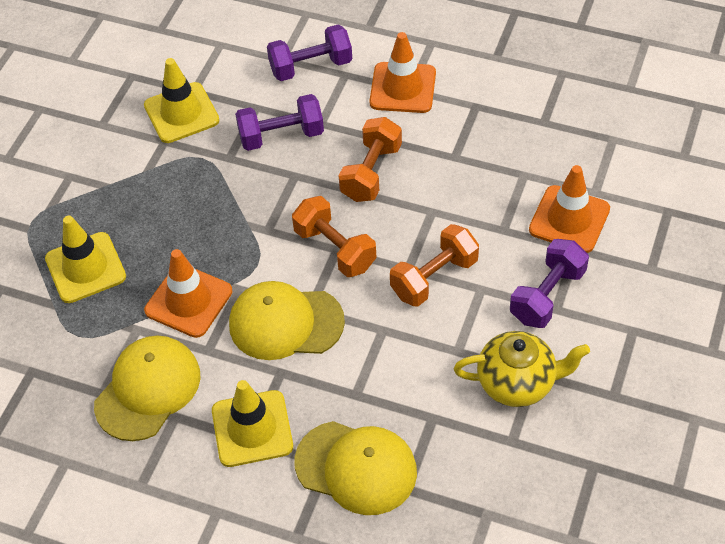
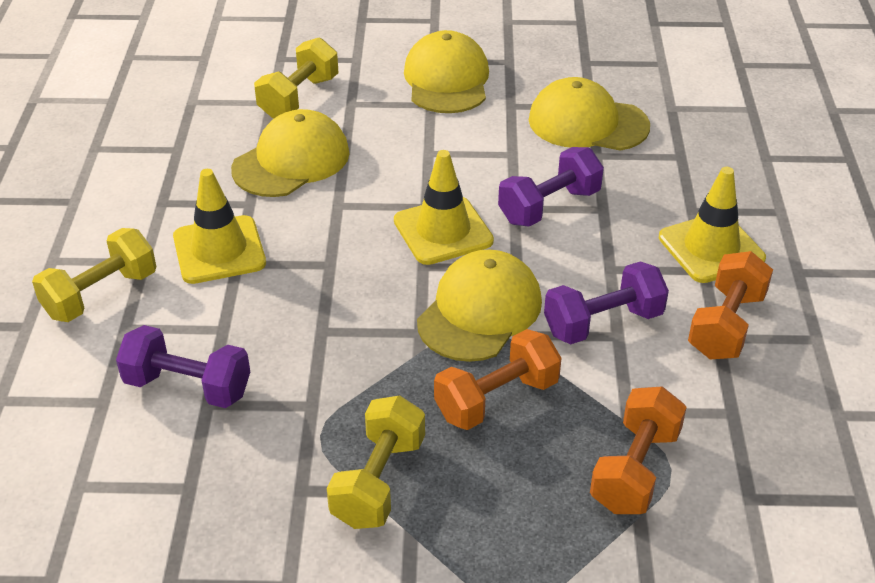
orange traffic cone: 3 -> 0
yellow cap: 3 -> 4
yellow dumbbell: 0 -> 3
yellow teapot: 1 -> 0

